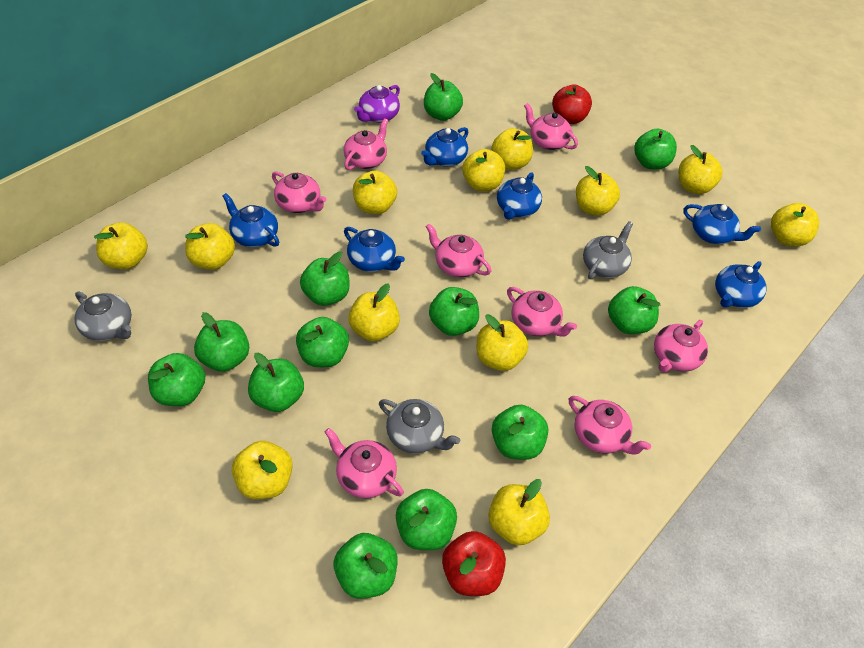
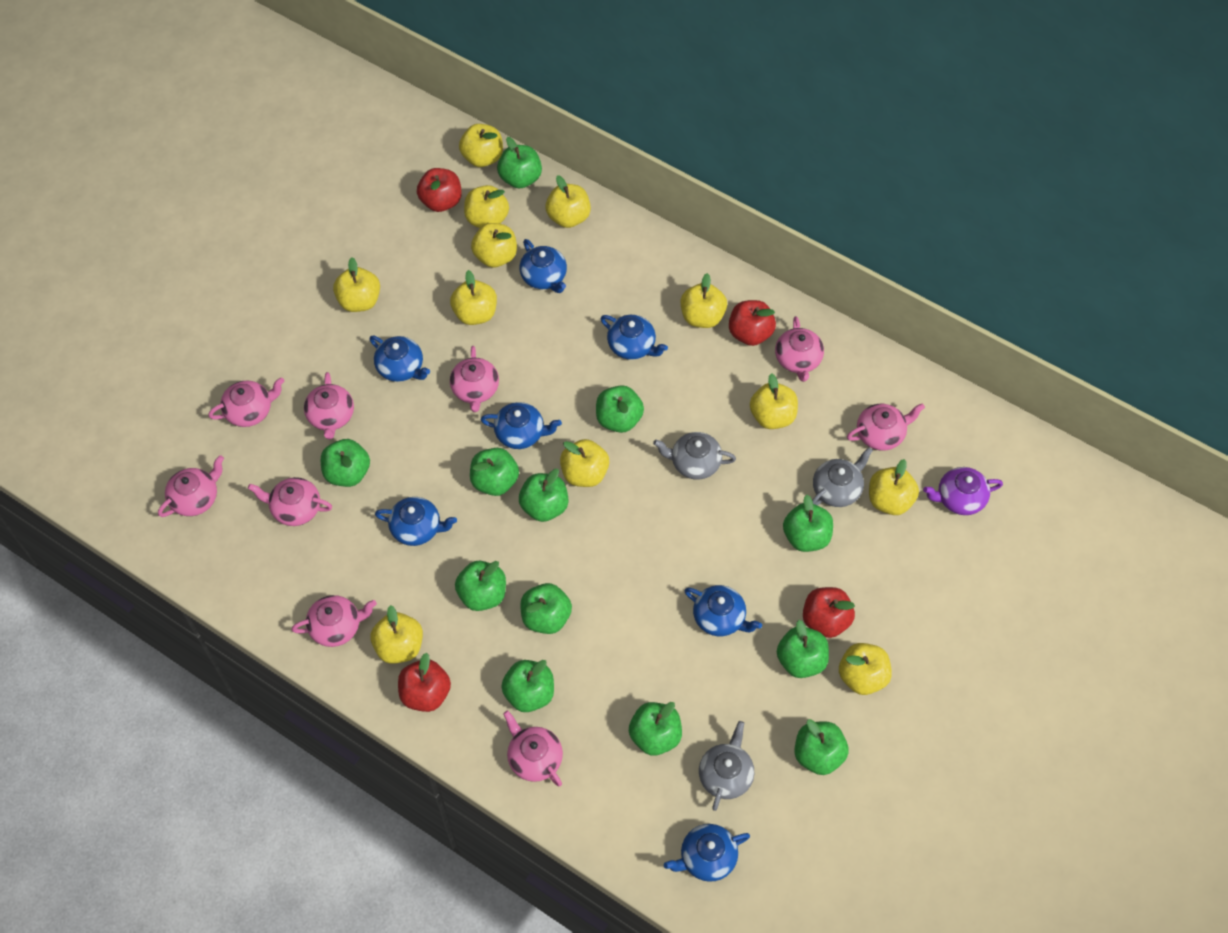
blue teapot: 6 -> 7
pink teapot: 8 -> 9
red apple: 2 -> 4

